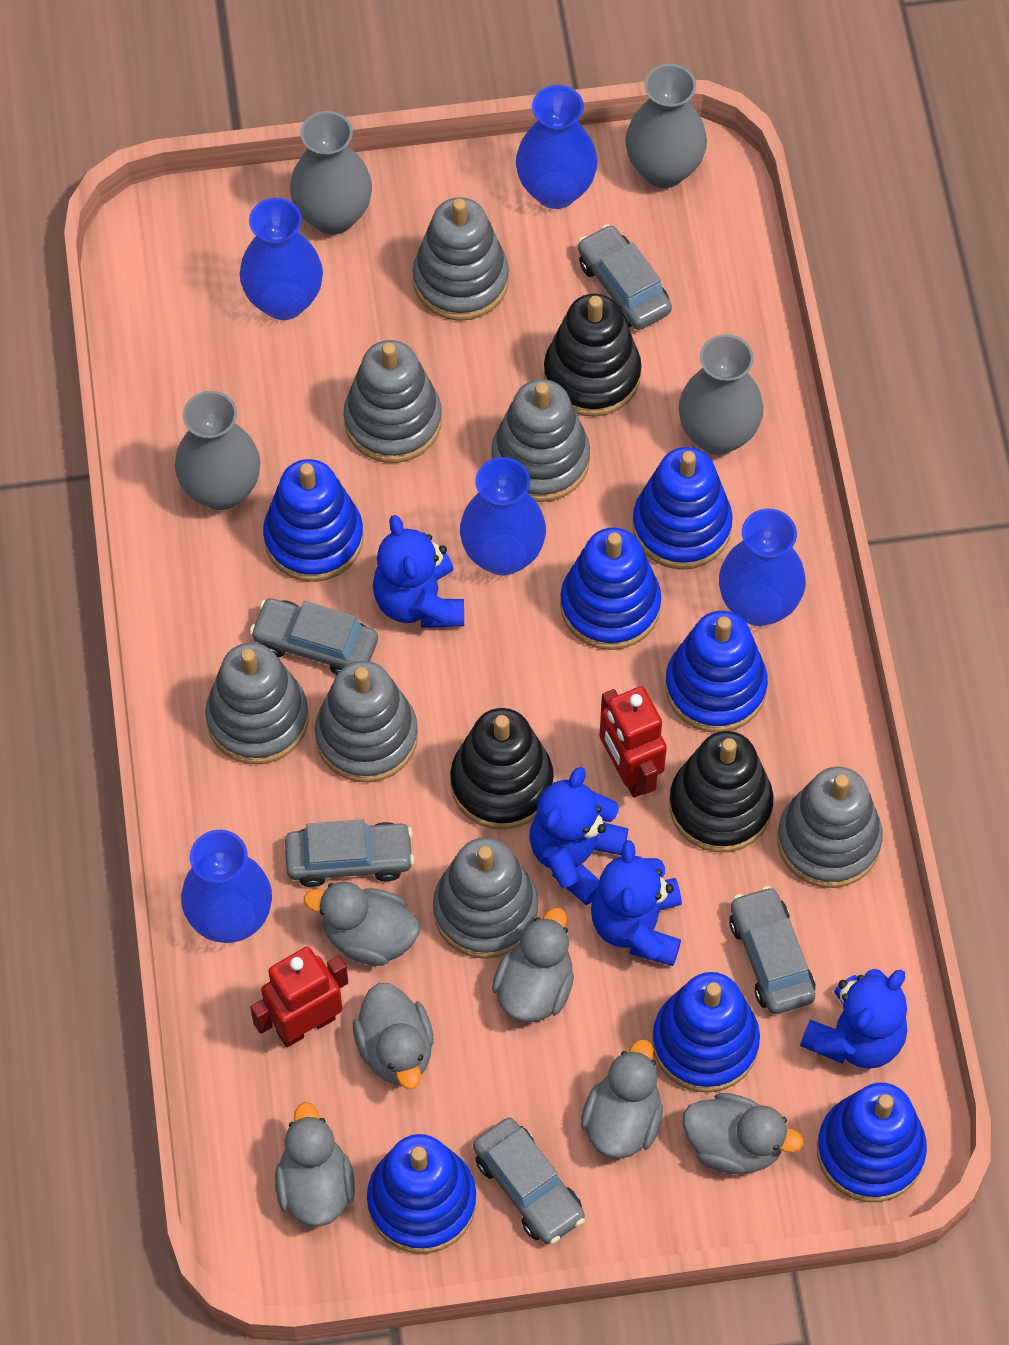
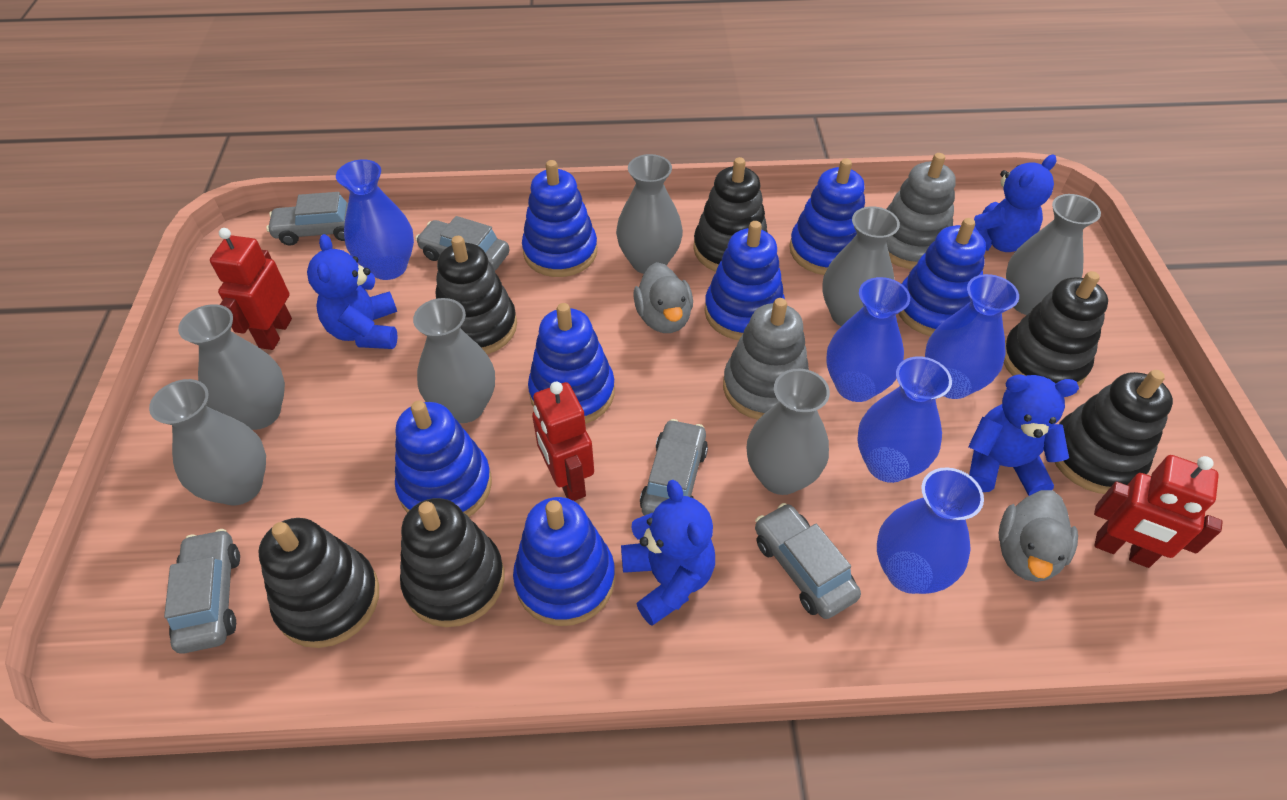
black stacking toy: 3 -> 6
grey duck: 6 -> 2
grey stacking toy: 7 -> 2
grey vase: 4 -> 7
red robot: 2 -> 3

